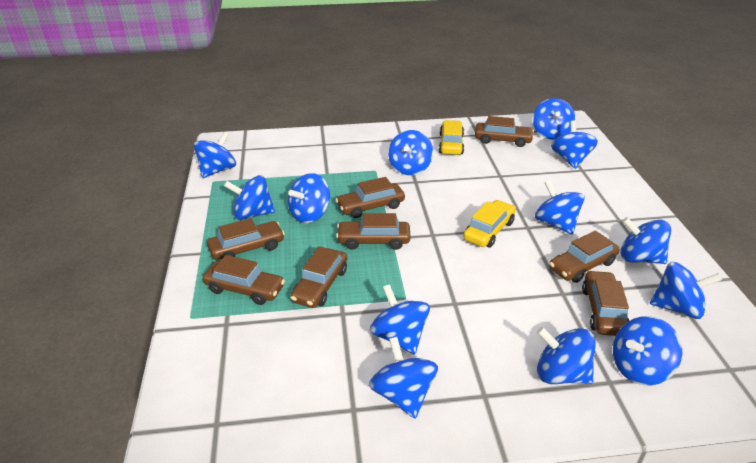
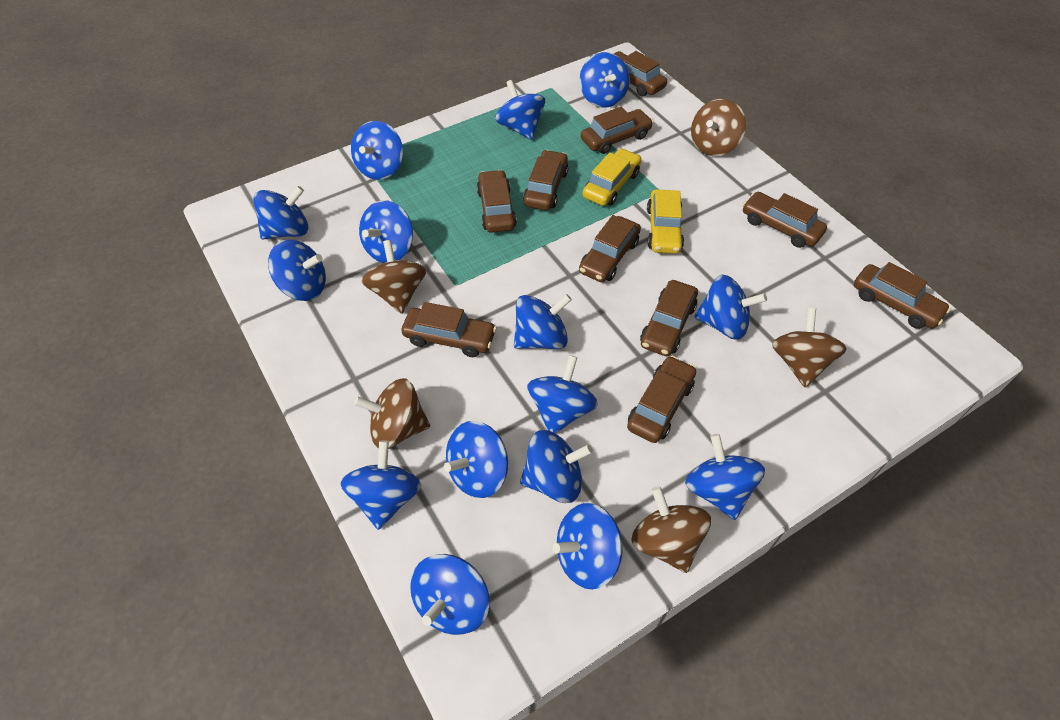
blue spinning top: 13 -> 15
brown car: 8 -> 10
brown spinning top: 0 -> 5

